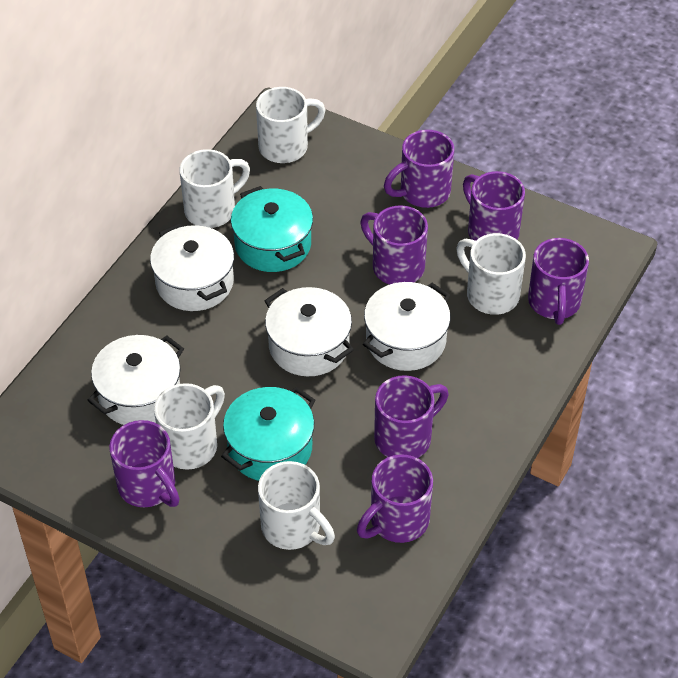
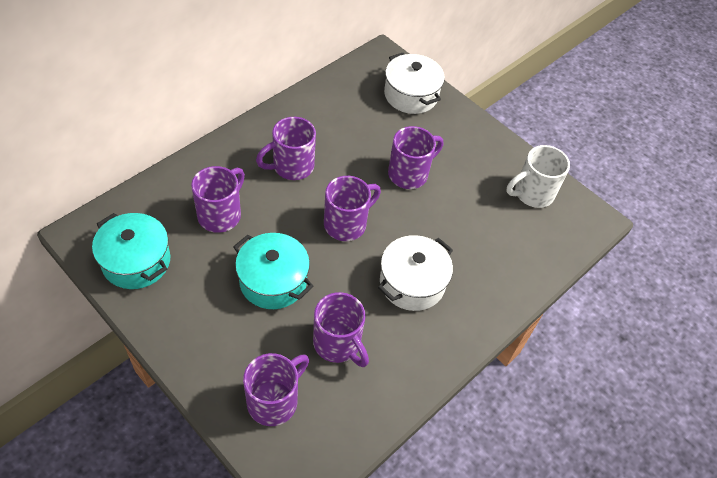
purple mug: 7 -> 6
white mug: 5 -> 1
white pot: 4 -> 2

